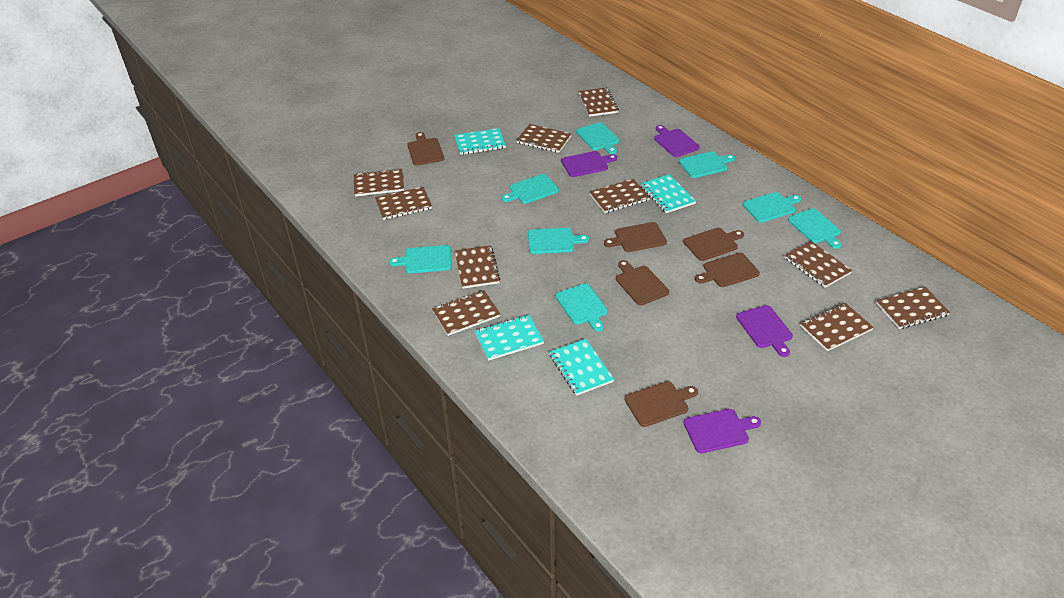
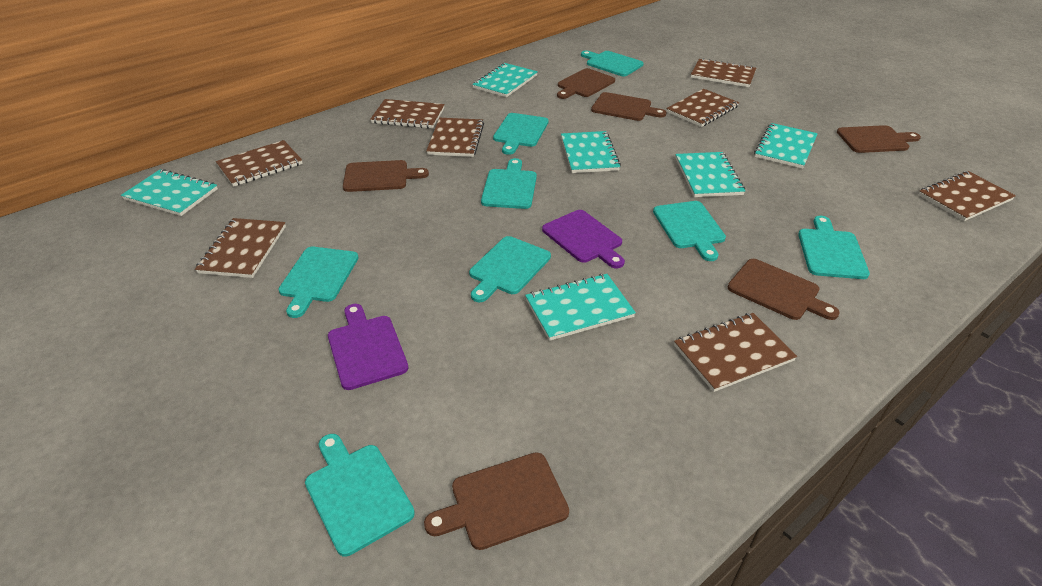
brown notebook: 10 -> 8
purple cutting board: 4 -> 2
turquoise notebook: 4 -> 6

